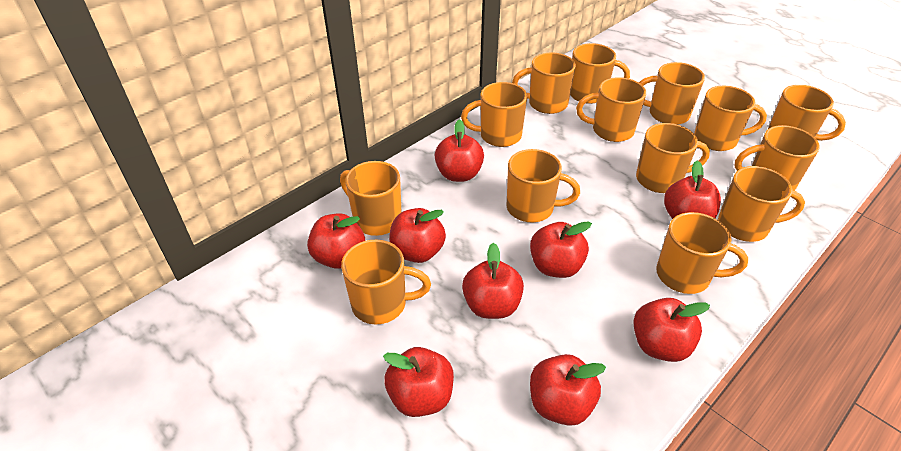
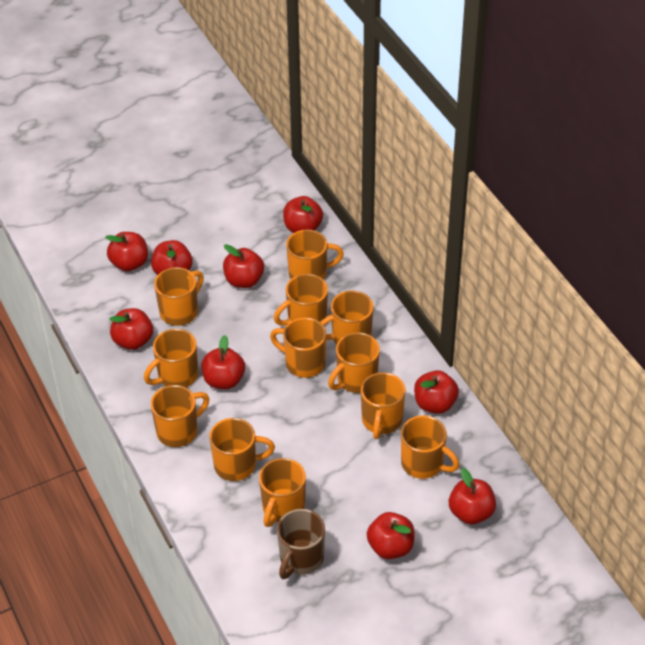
brown mug: 0 -> 1
orange mug: 14 -> 12

